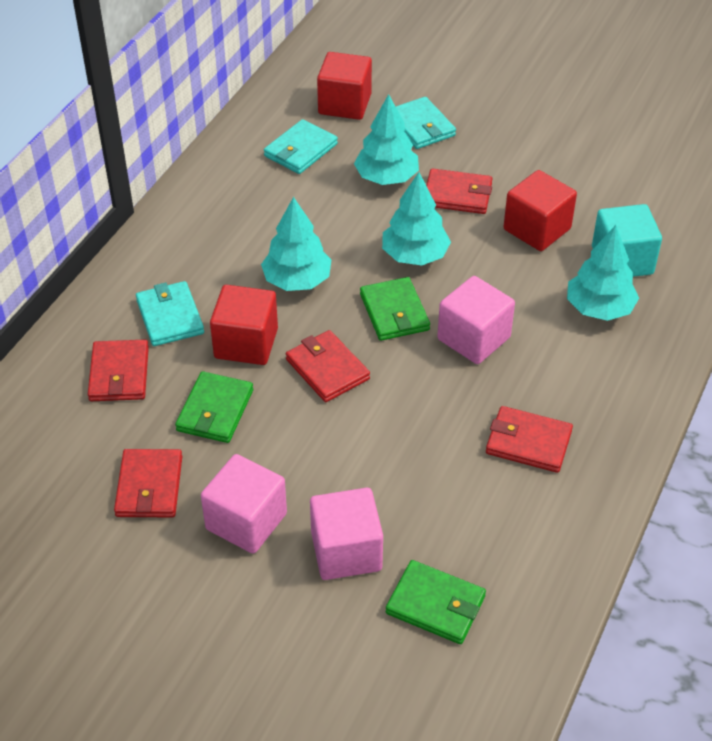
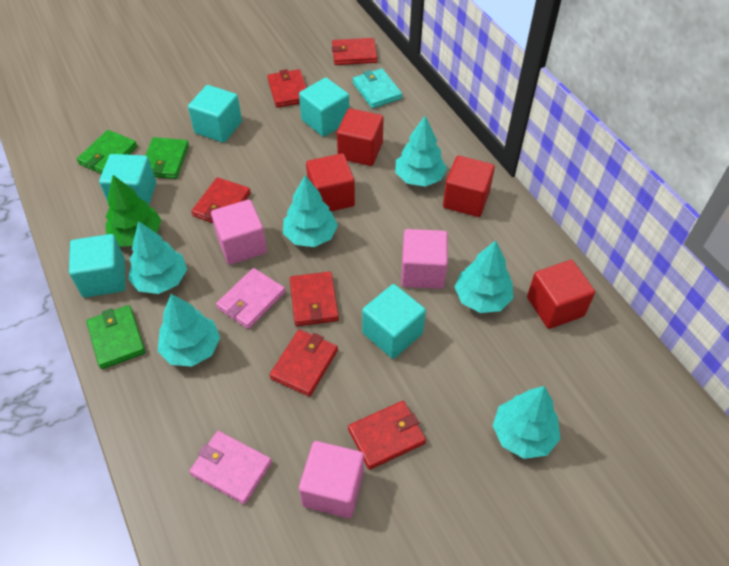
green tree: 0 -> 1
pink wallet: 0 -> 2
red cube: 3 -> 4
red wallet: 5 -> 6
turquoise cube: 1 -> 5
turquoise tree: 4 -> 6
turquoise wallet: 3 -> 1

